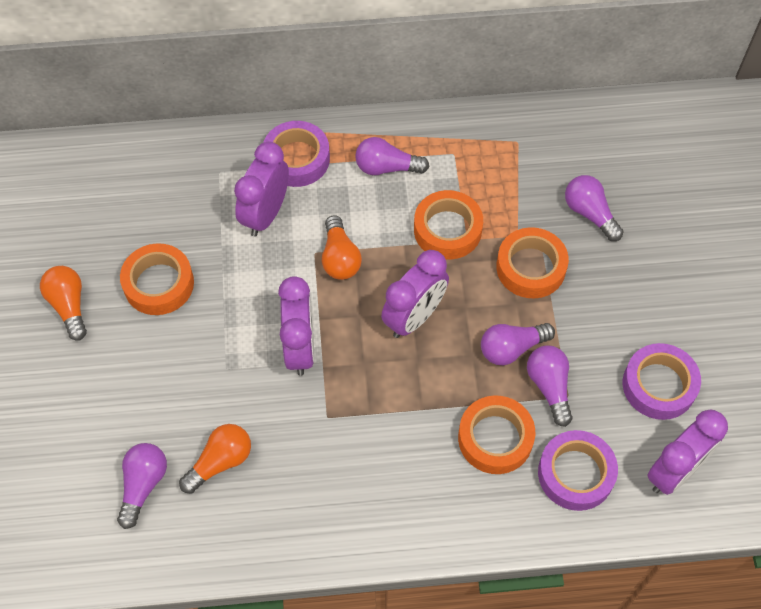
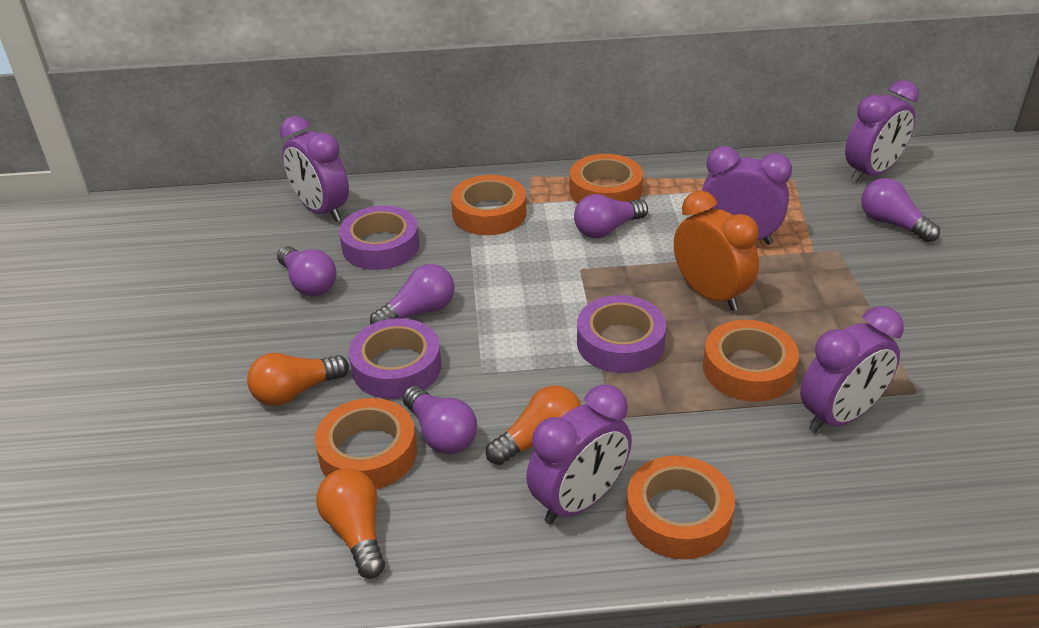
orange clock: 0 -> 1
orange tape: 4 -> 5
purple clock: 4 -> 5

